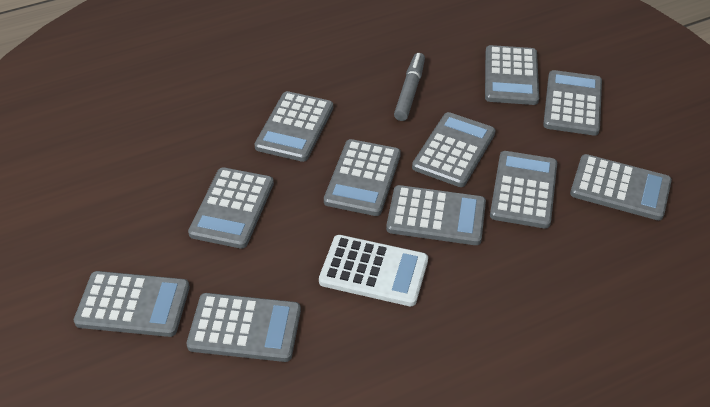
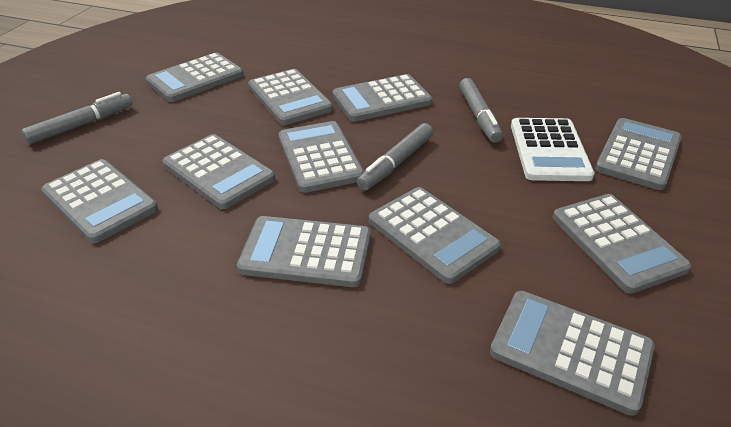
grey marker: 1 -> 3

